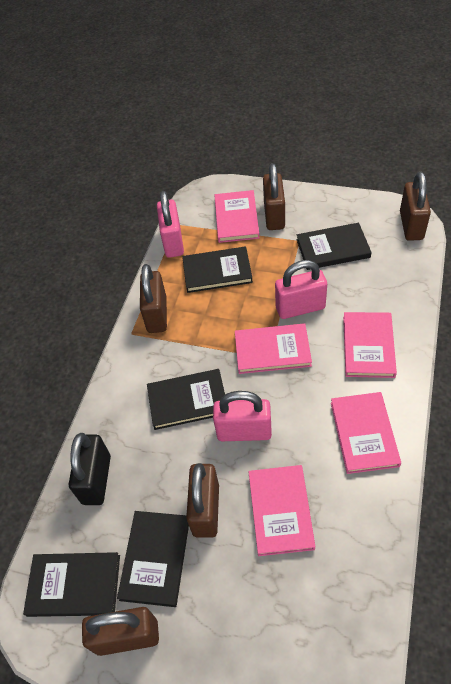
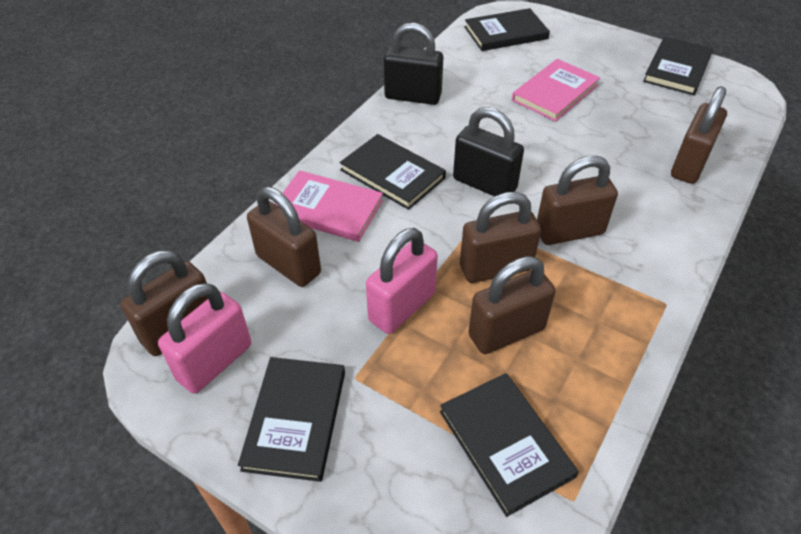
black padlock: 1 -> 2
brown padlock: 5 -> 6
pink book: 5 -> 2
pink padlock: 3 -> 2

